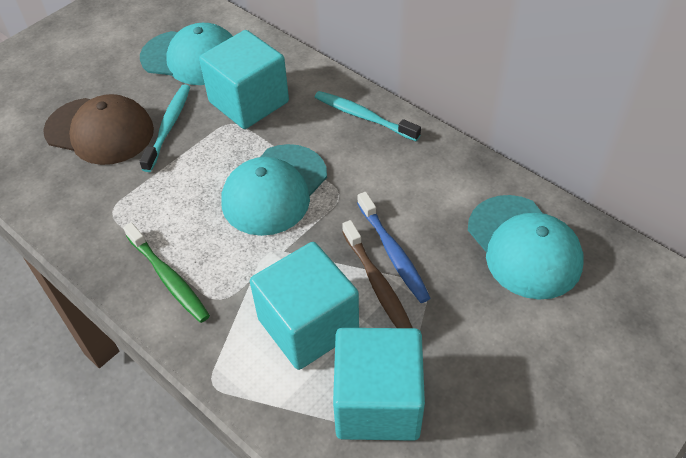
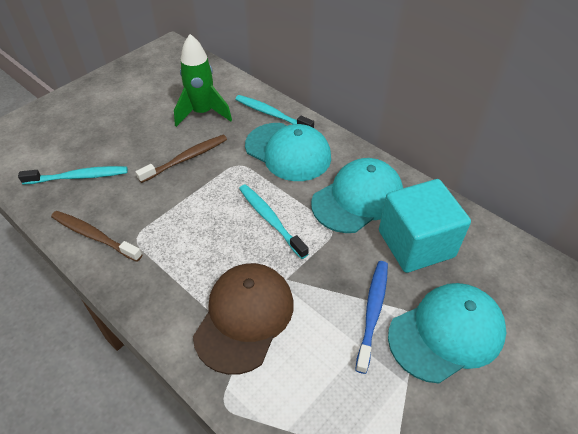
brown toothbrush: 1 -> 2
green rocket: 0 -> 1
green toothbrush: 1 -> 0
turquoise cube: 3 -> 1
turquoise toothbrush: 2 -> 3

